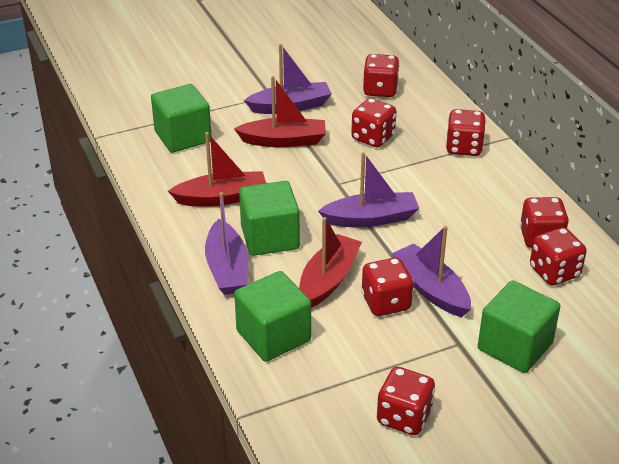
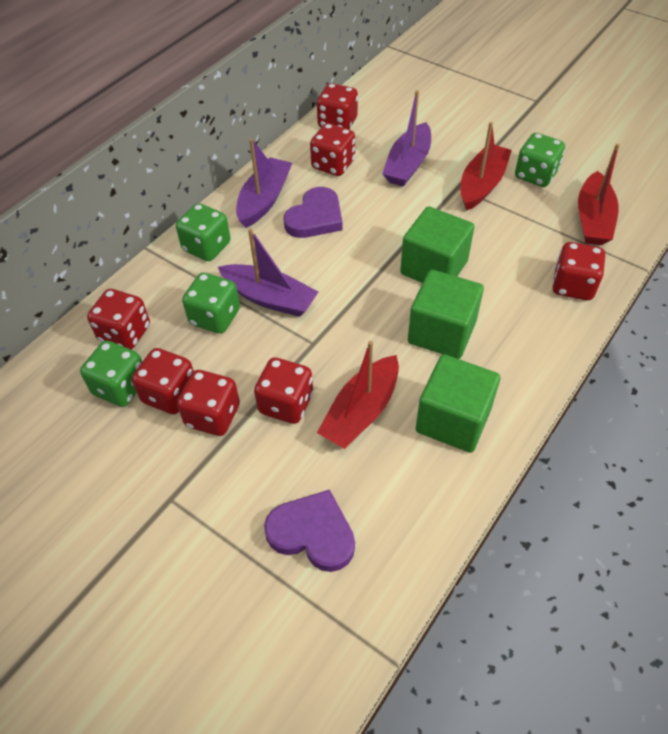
green cube: 4 -> 3
green dice: 0 -> 4
purple boat: 4 -> 3
purple heart: 0 -> 2

